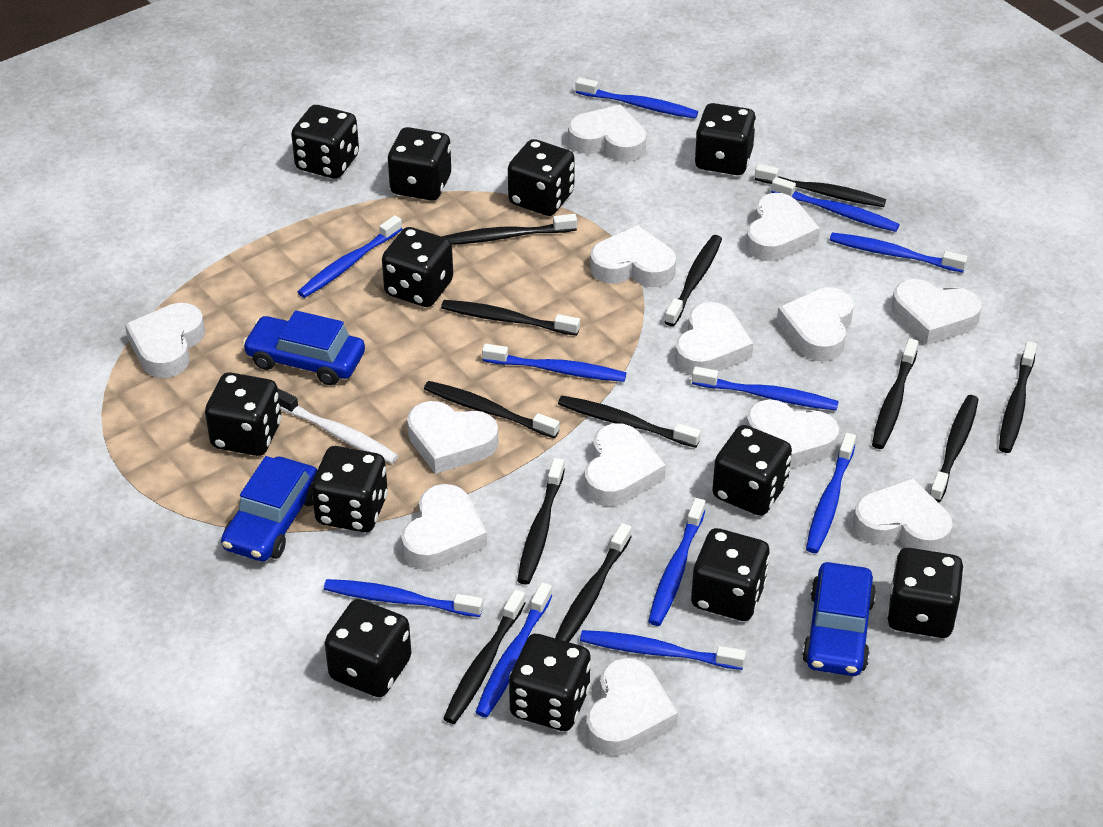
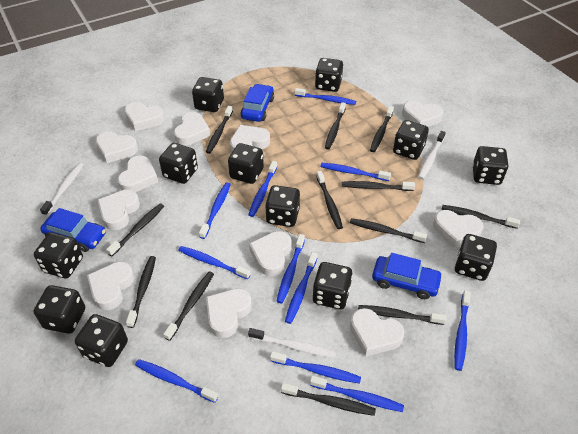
white heart: 13 -> 12
white toothbrush: 1 -> 3

